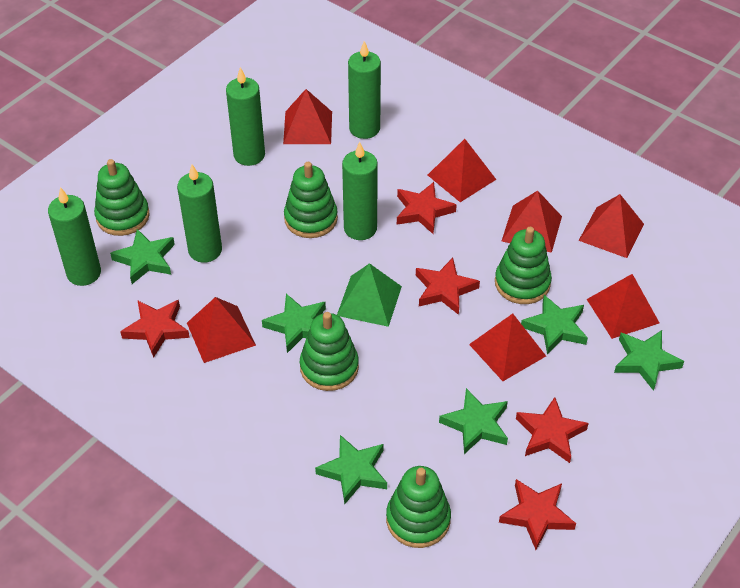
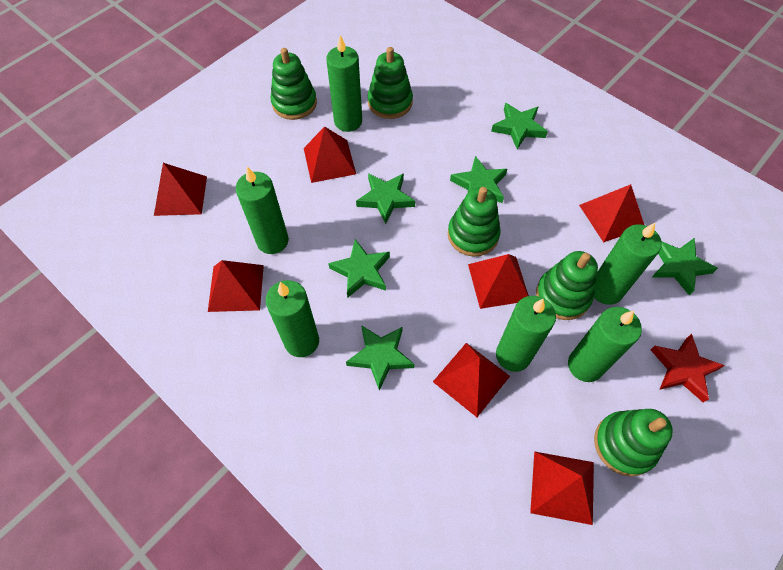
green candle: 5 -> 6
green pyramid: 1 -> 0
red star: 5 -> 1

